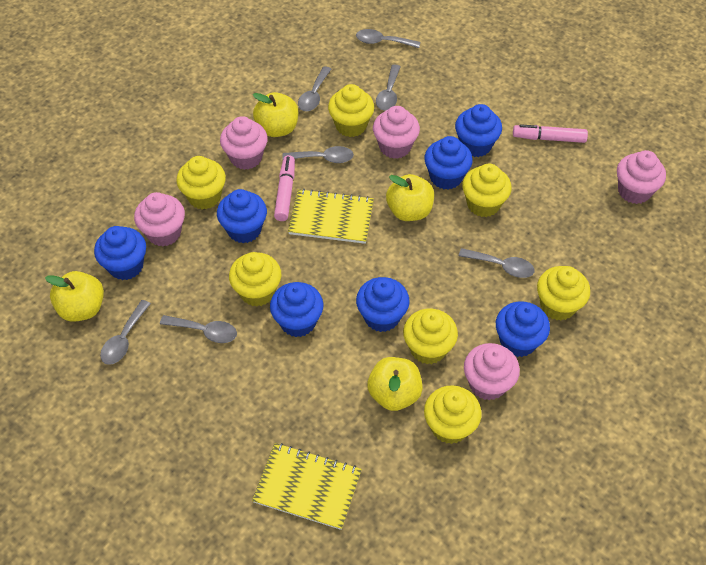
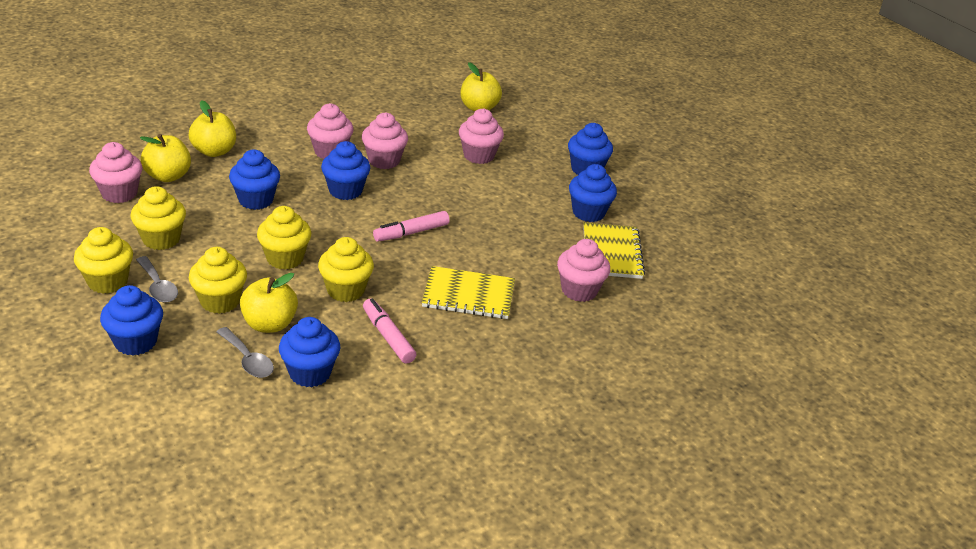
blue cupcake: 7 -> 6
grey spoon: 7 -> 2
yellow cupcake: 7 -> 5

